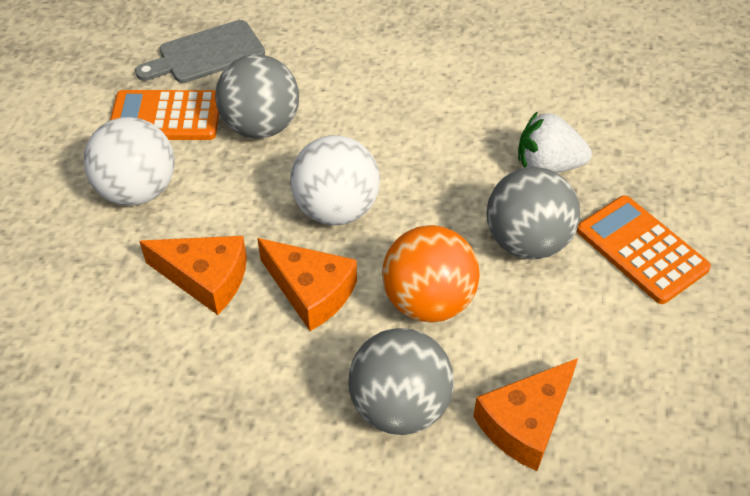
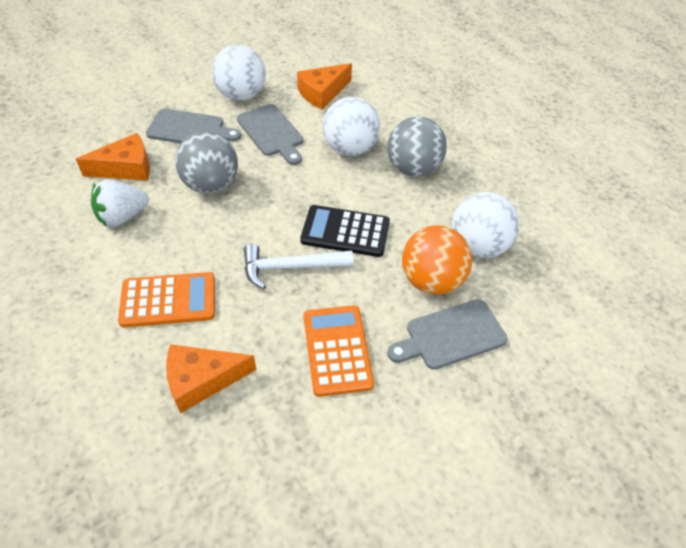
black calculator: 0 -> 1
grey ball: 3 -> 2
grey cutting board: 1 -> 3
white ball: 2 -> 3
white hammer: 0 -> 1

